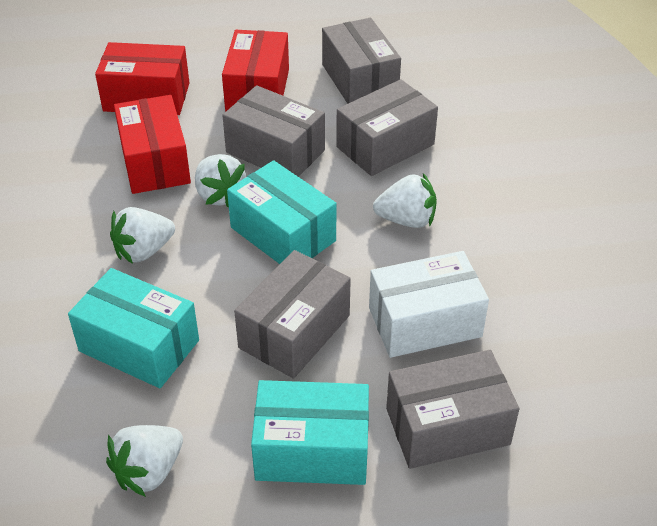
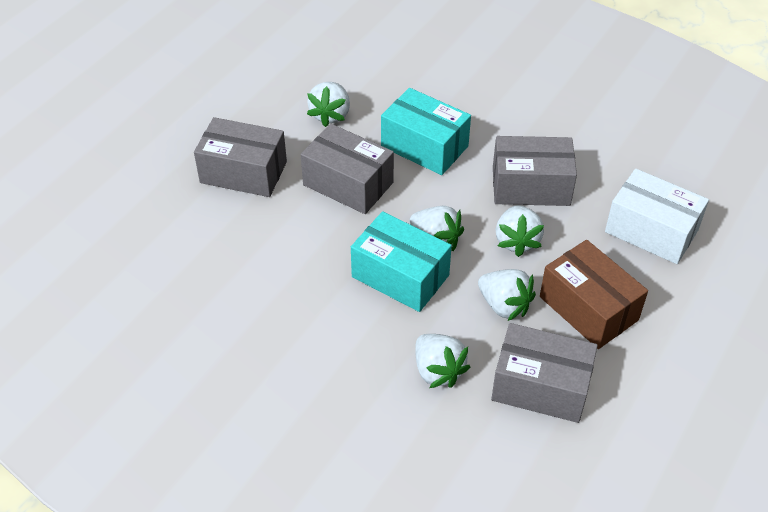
brown box: 0 -> 1
grey box: 5 -> 4
red box: 3 -> 0
turquoise box: 3 -> 2
white strawberry: 4 -> 5

